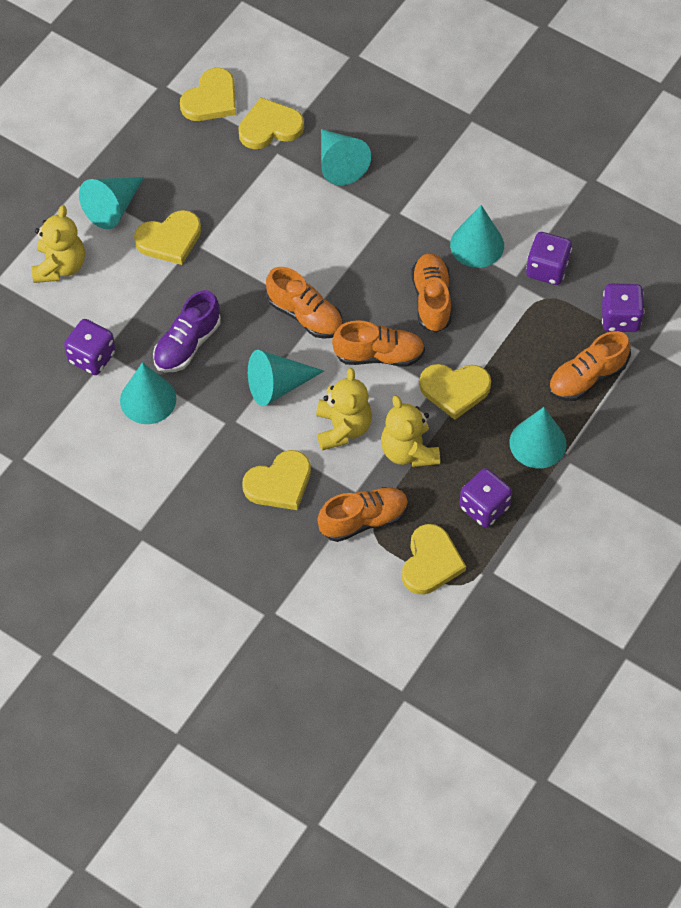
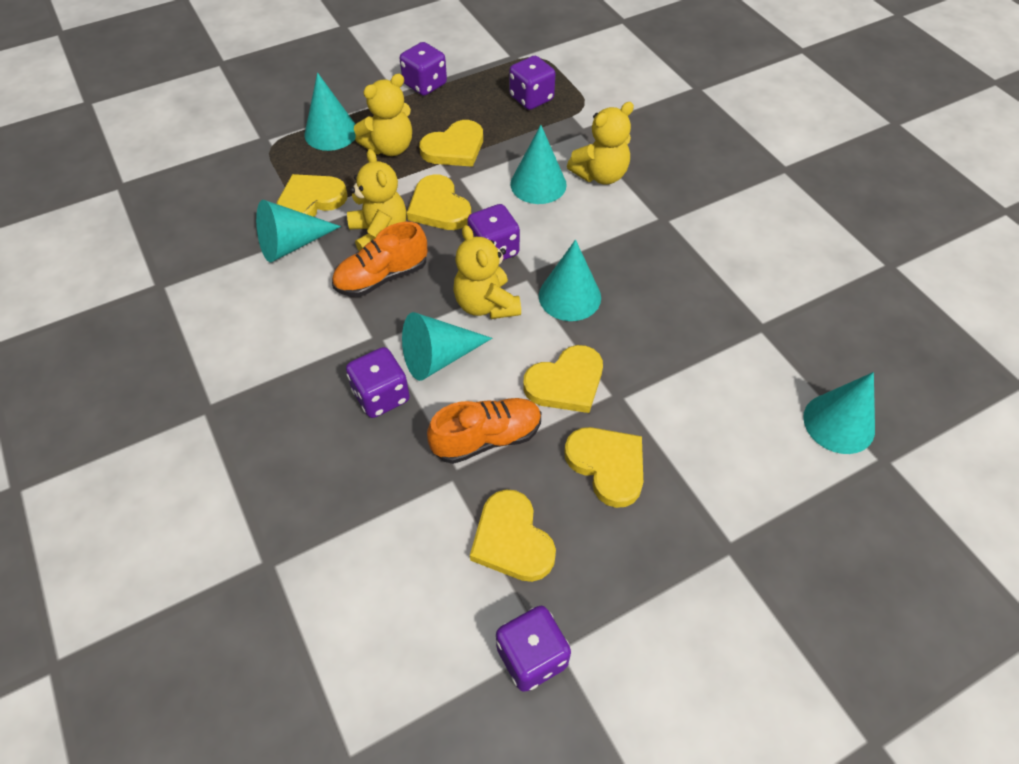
orange shoe: 5 -> 2
purple dice: 4 -> 5
purple shoe: 1 -> 0
yellow teddy bear: 3 -> 4

